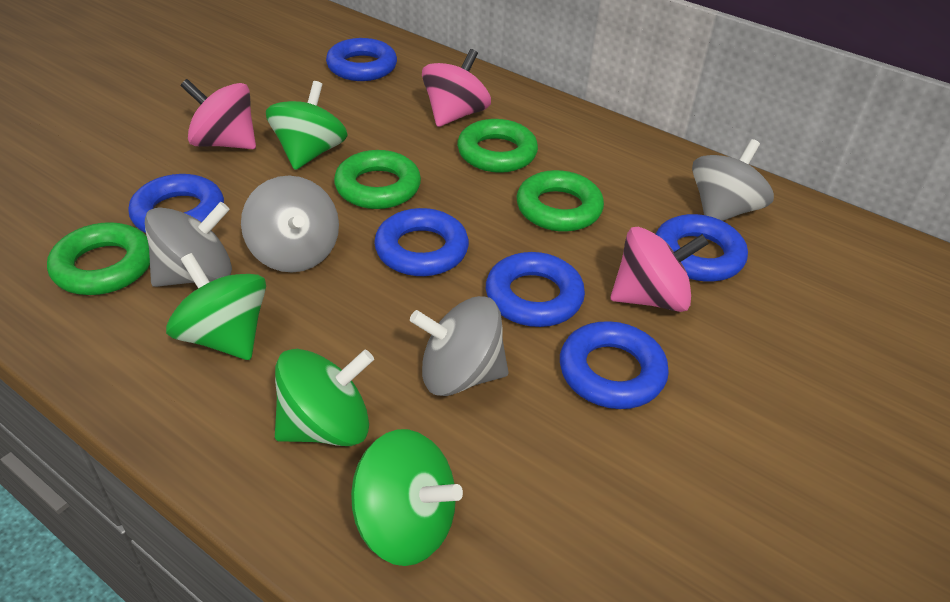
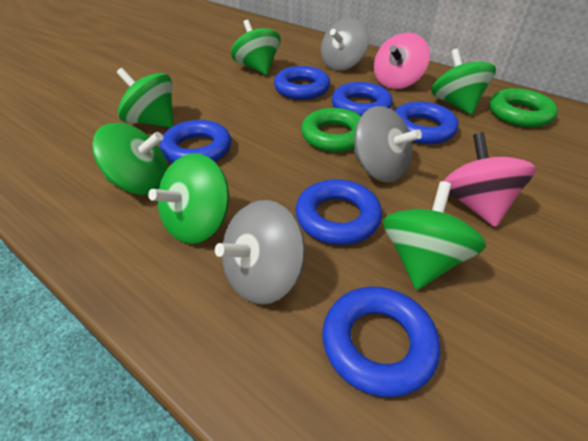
green ring: 4 -> 2
green spinning top: 4 -> 6
grey spinning top: 4 -> 3
pink spinning top: 3 -> 2

